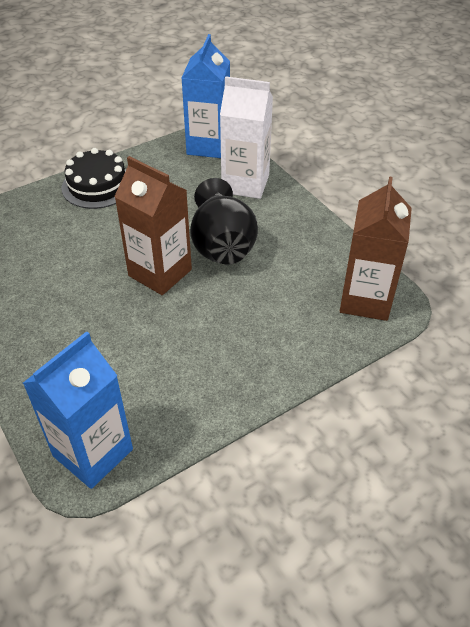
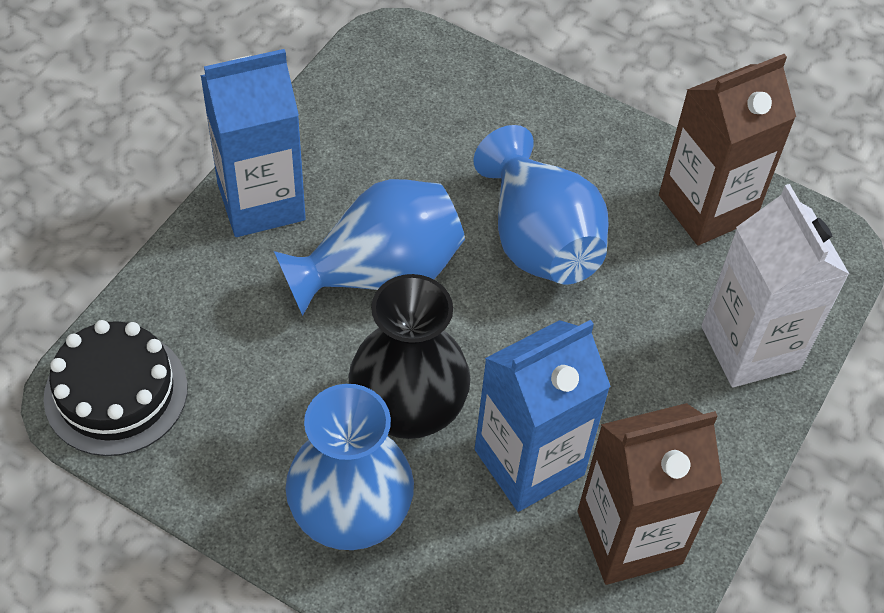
blue vase: 0 -> 3

